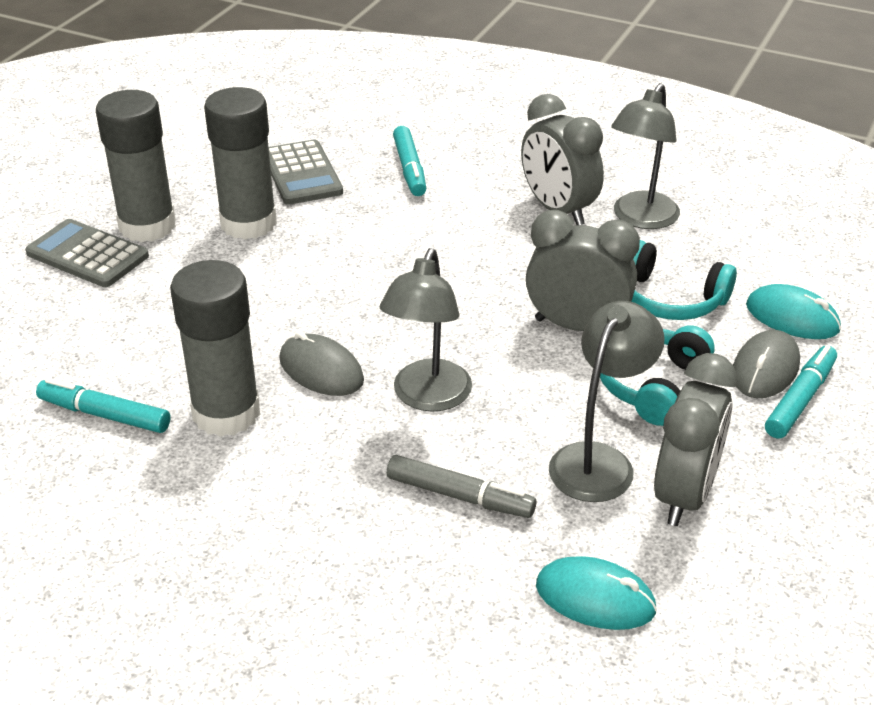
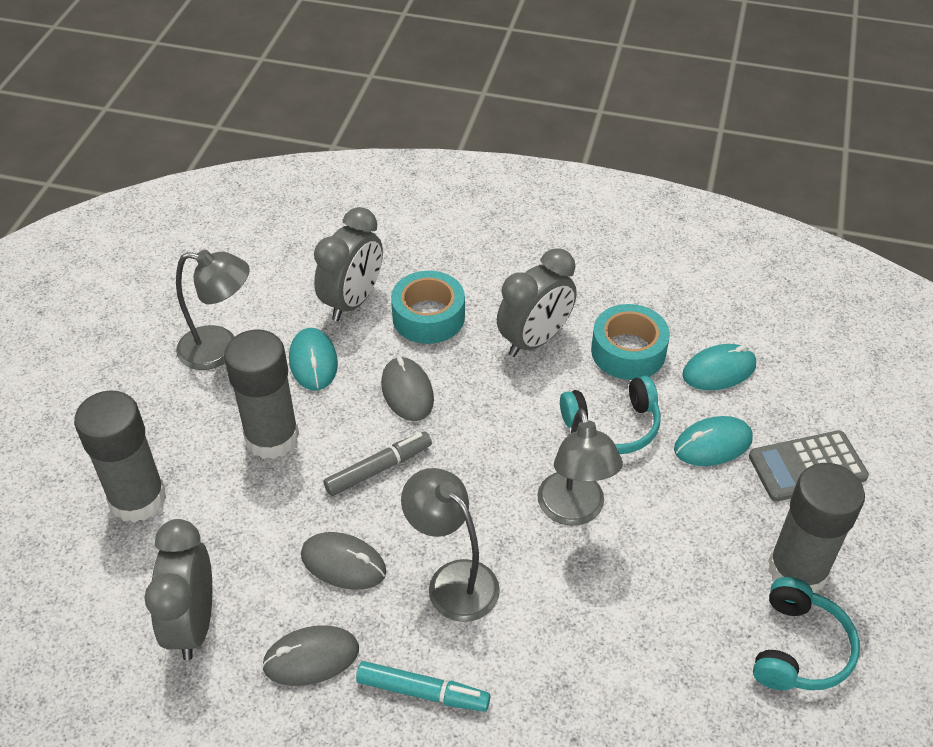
grey calculator: 2 -> 1
grey mouse: 2 -> 3
turquoise marker: 3 -> 1
turquoise mouse: 2 -> 3
turquoise tape: 0 -> 2

